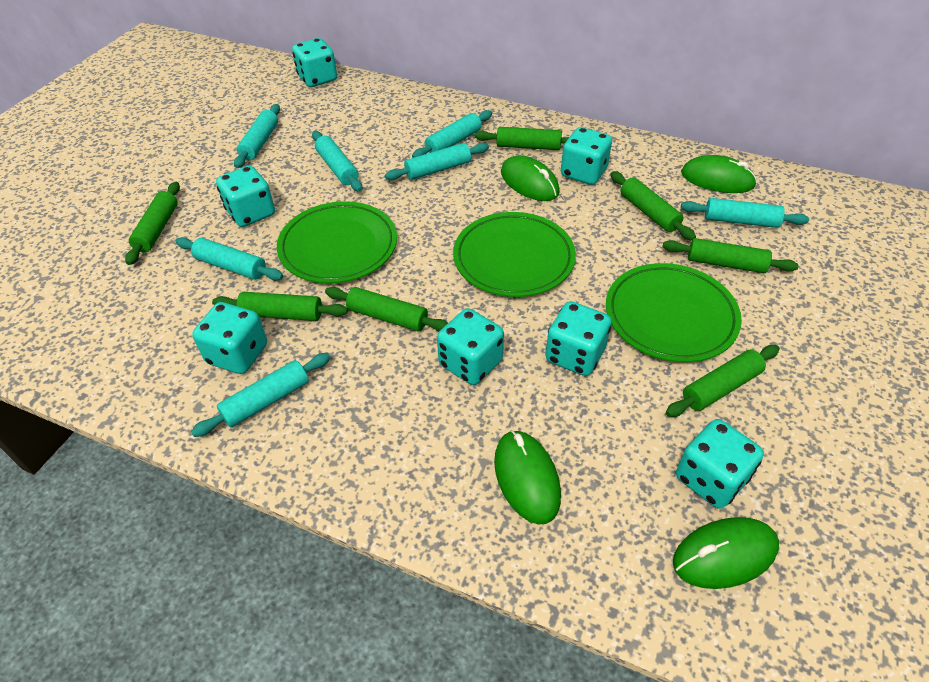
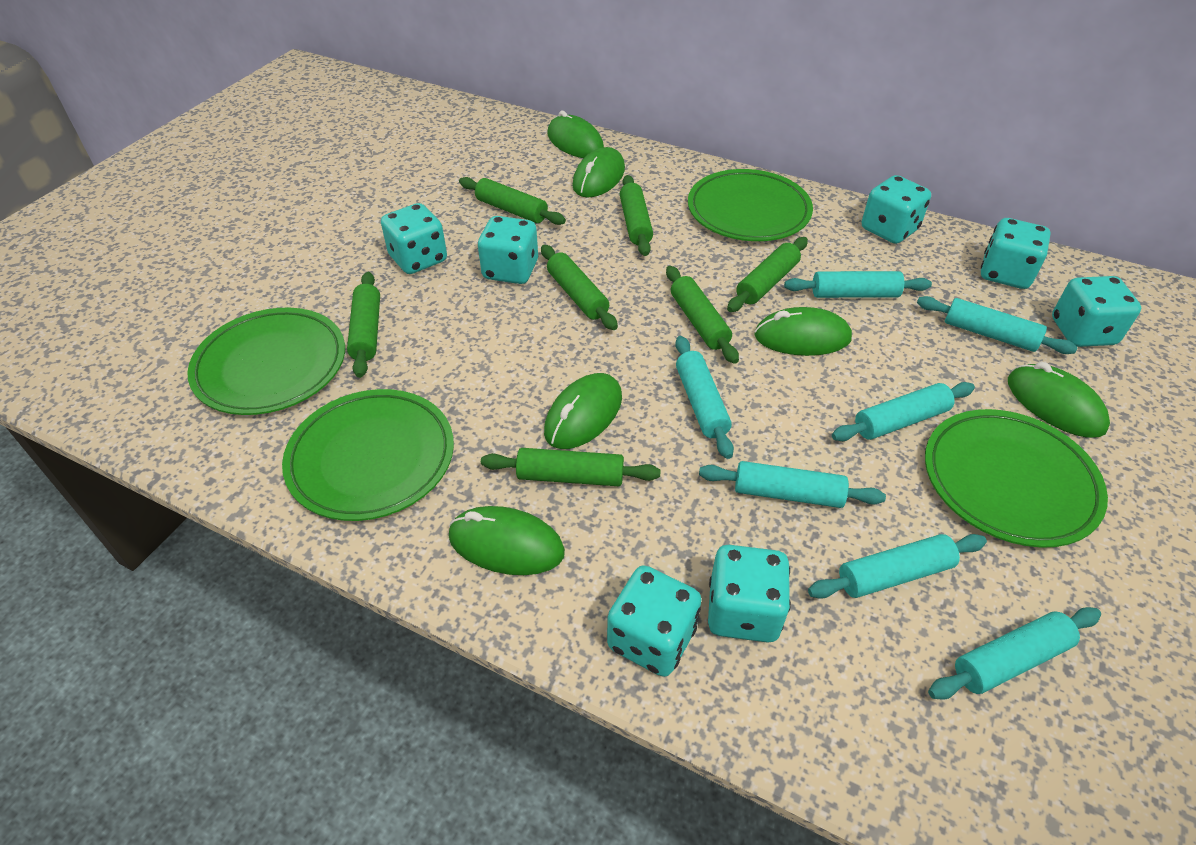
green mouse: 4 -> 6
green plate: 3 -> 4

